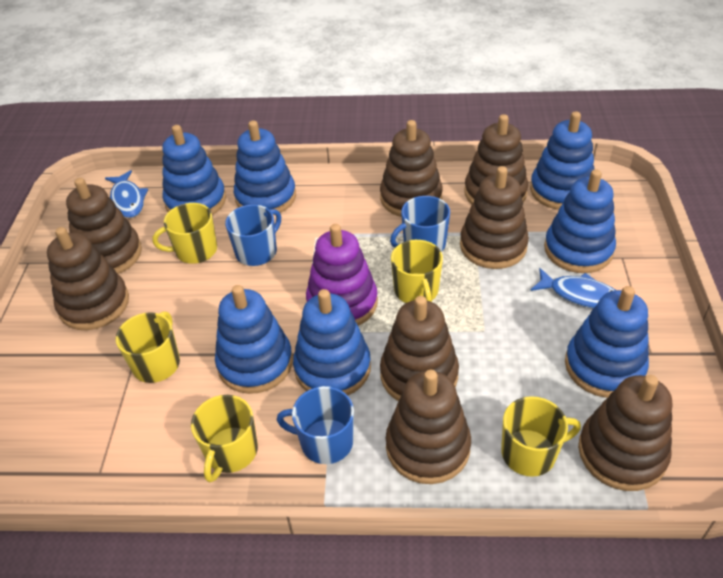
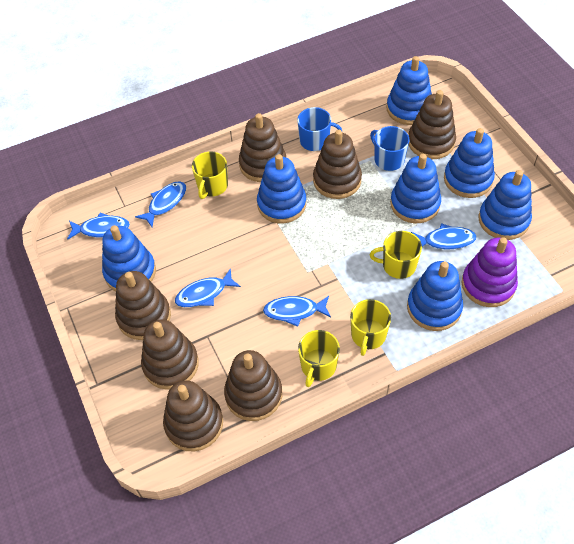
blue fish: 2 -> 5
blue mug: 3 -> 2
brown stacking toy: 8 -> 7
yellow mug: 5 -> 4

